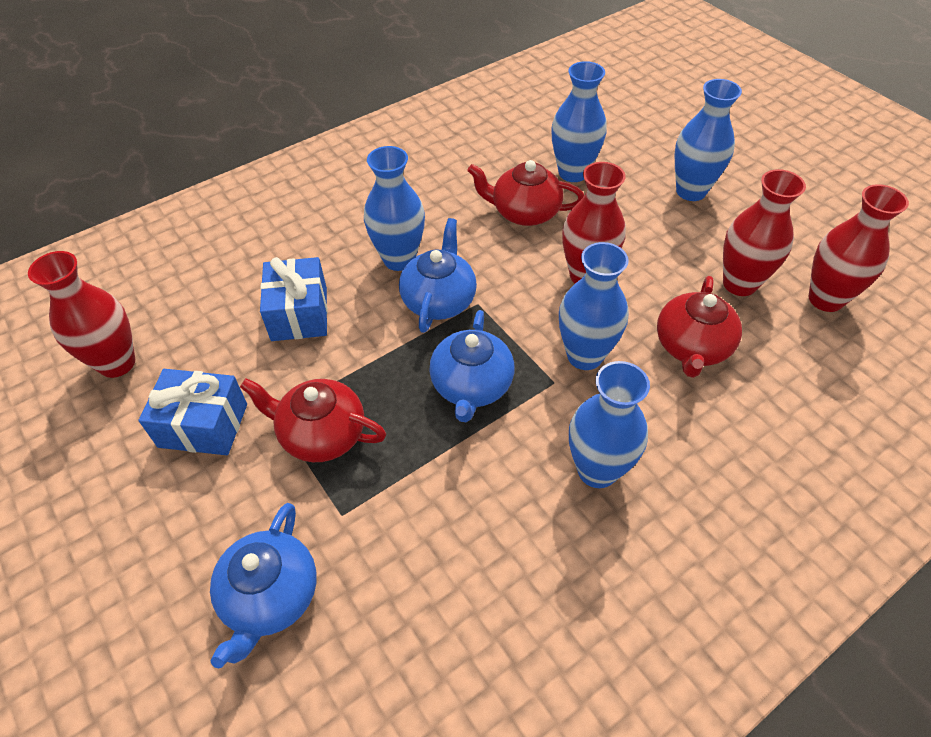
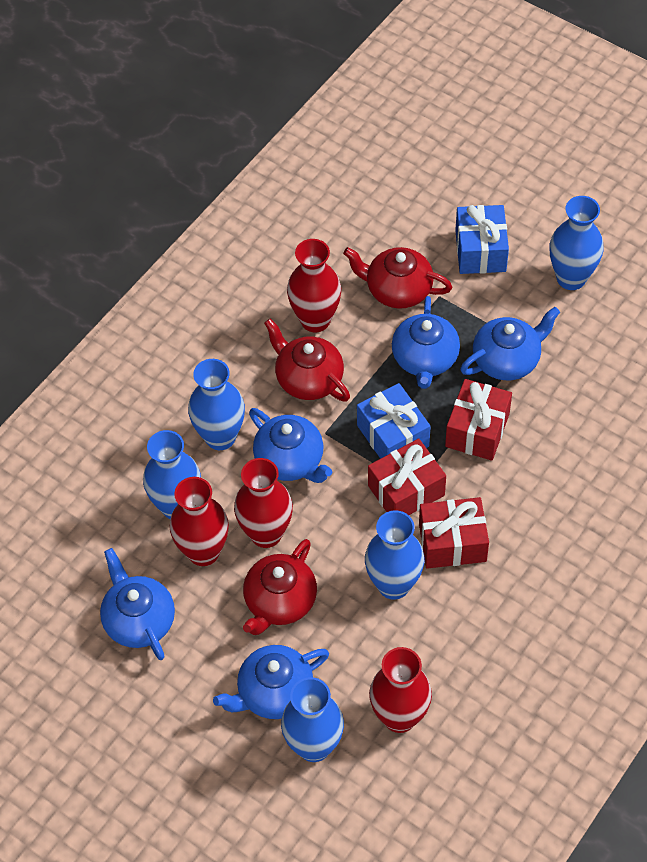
blue teapot: 3 -> 5
red gift: 0 -> 3

